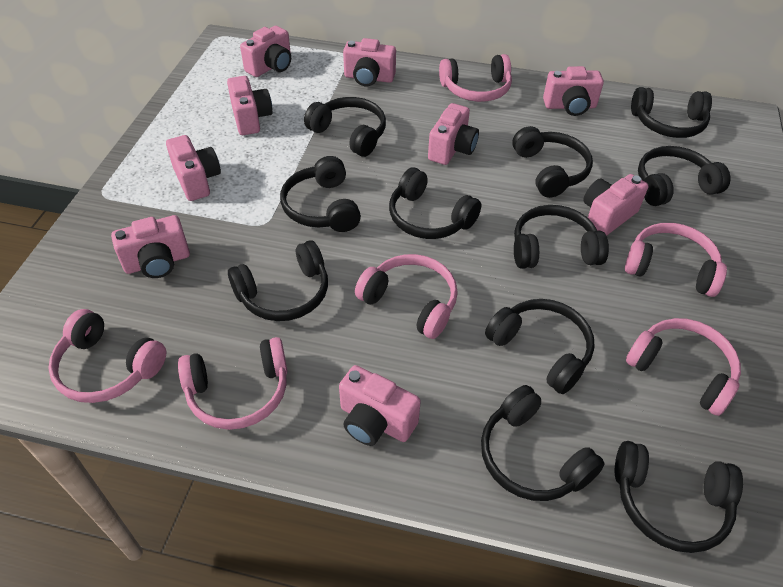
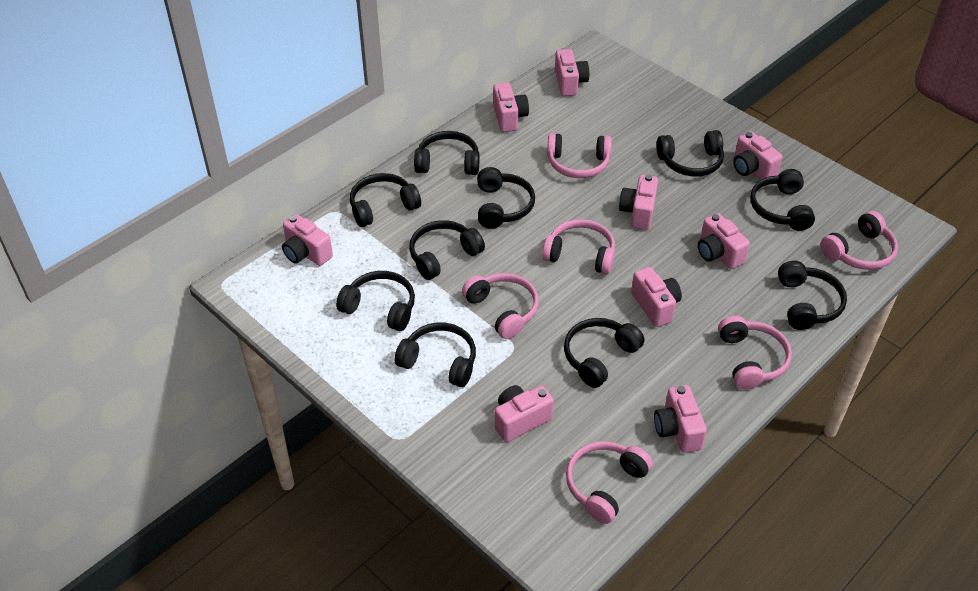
black headphones: 11 -> 10

